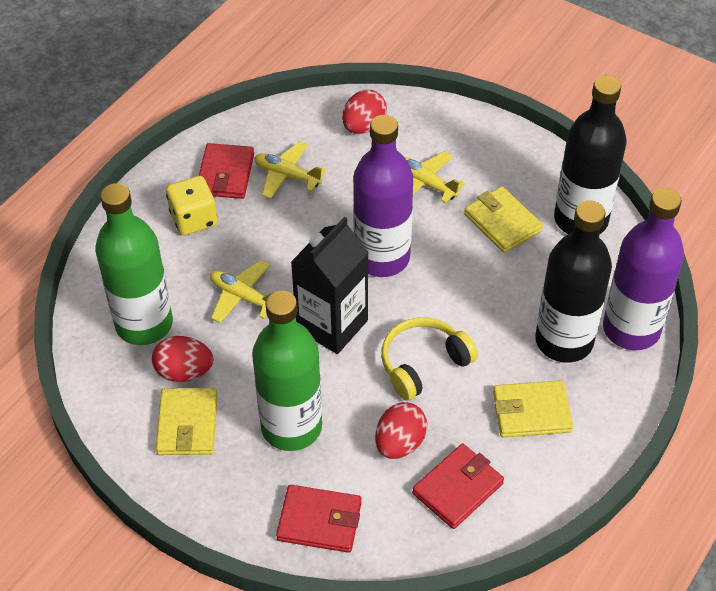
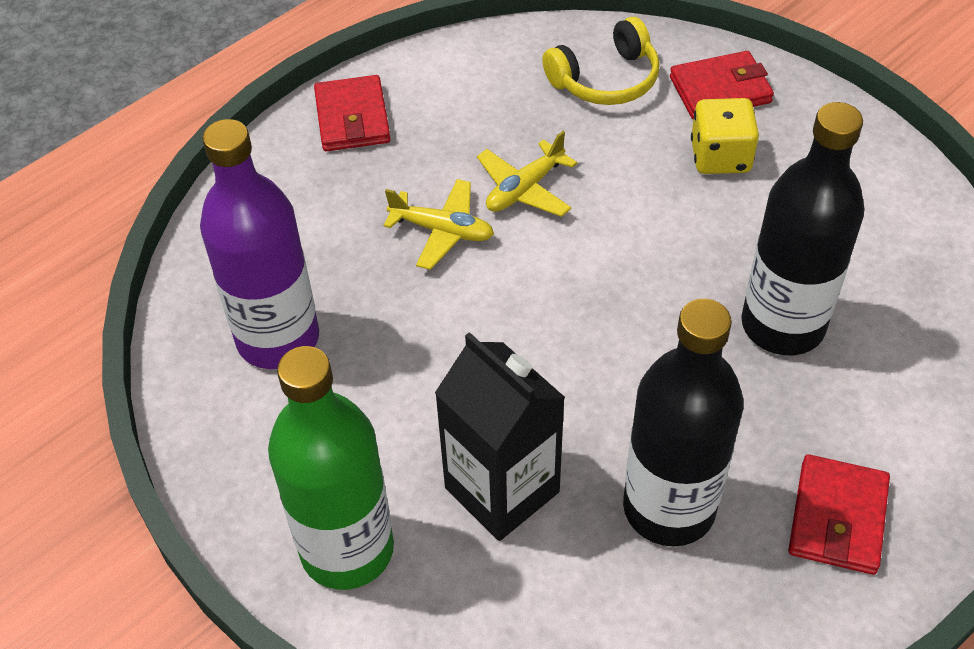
green bottle: 2 -> 1
purple bottle: 2 -> 1
red egg: 3 -> 0
yellow plane: 3 -> 2
yellow wallet: 3 -> 0

